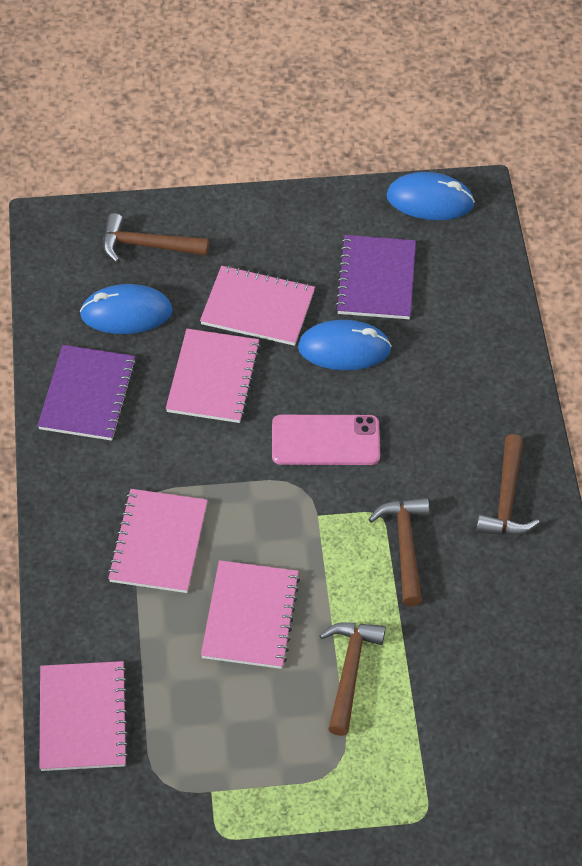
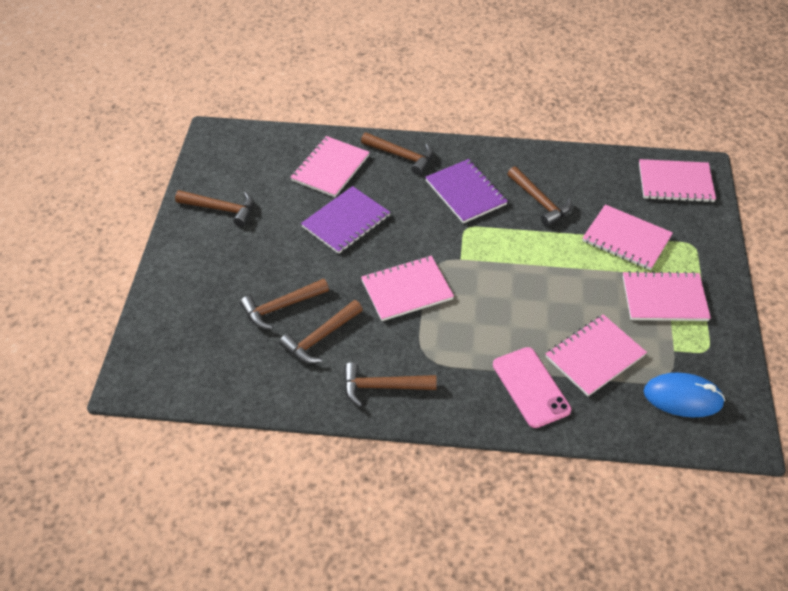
blue mouse: 3 -> 1
brown hammer: 4 -> 6
pink notebook: 5 -> 6

